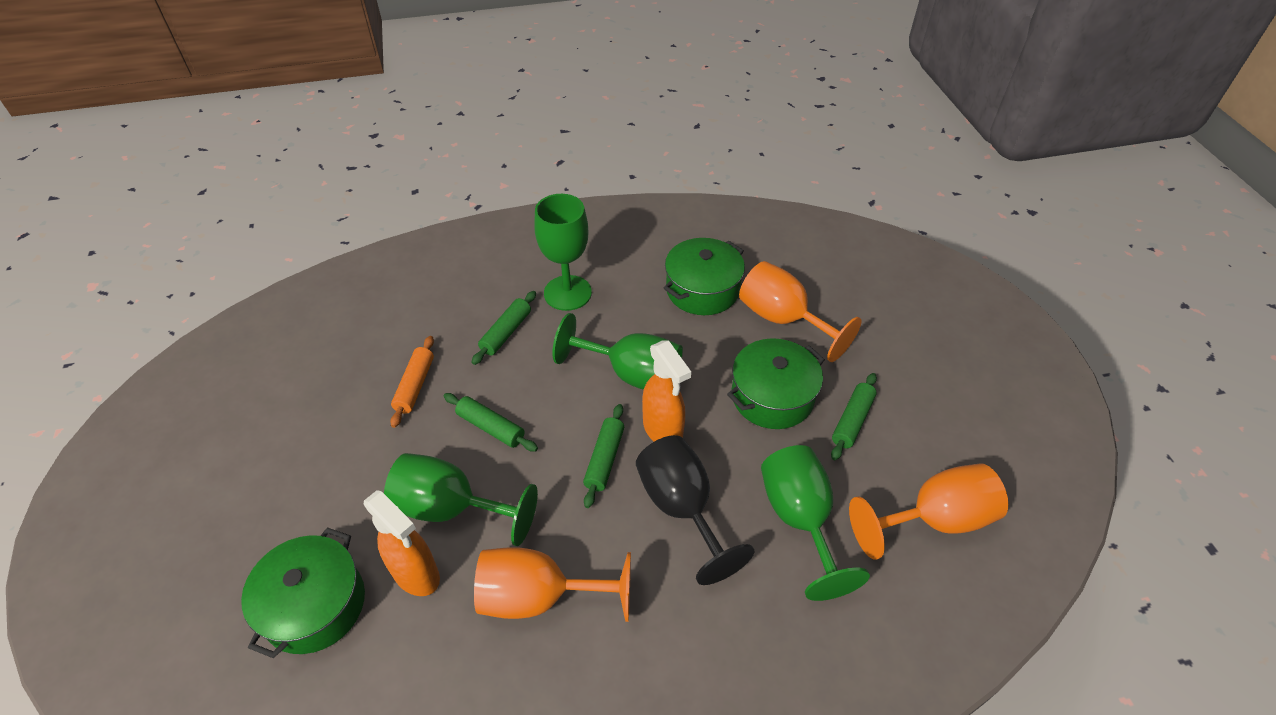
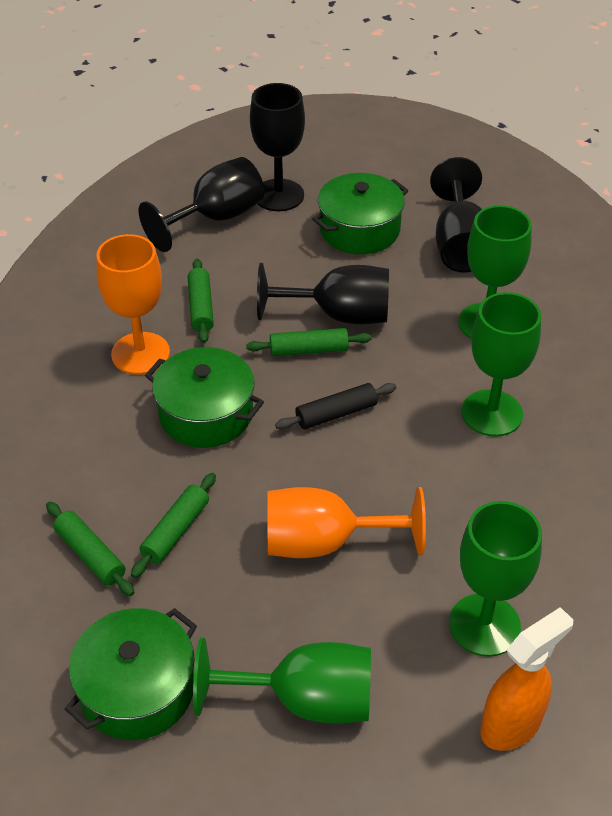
black goblet: 1 -> 4
black rolling pin: 0 -> 1
orange goblet: 3 -> 2
orange rolling pin: 1 -> 0
orange spray bottle: 2 -> 1

